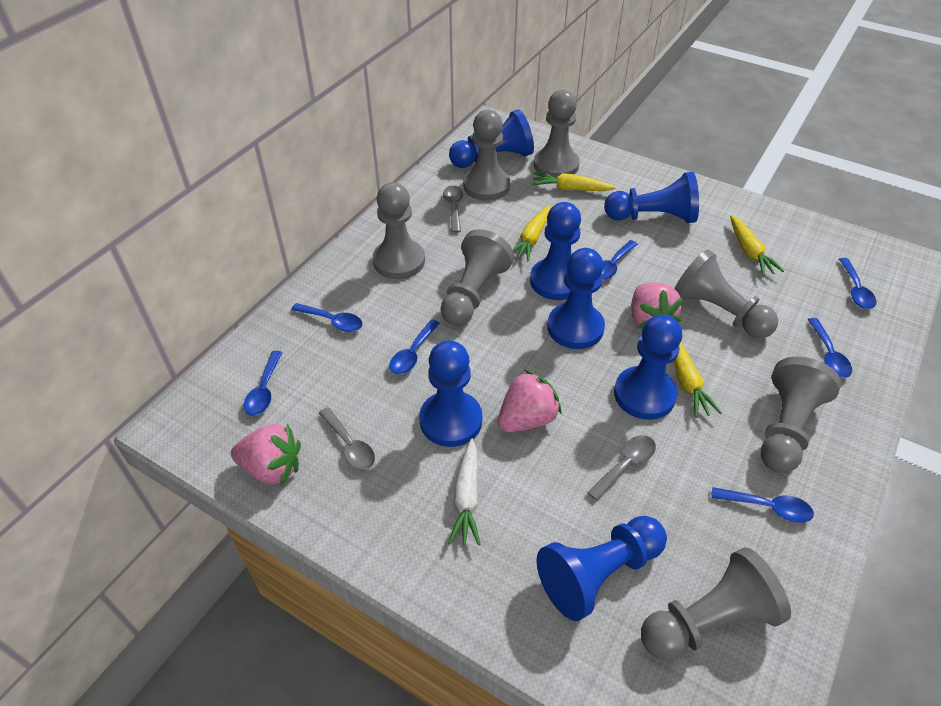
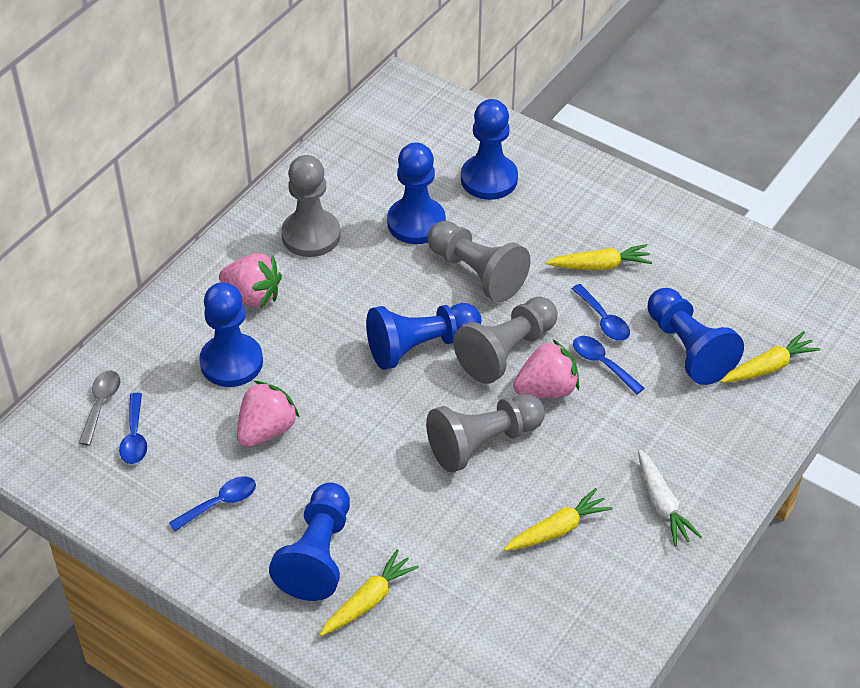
blue pawn: 7 -> 6
blue spoon: 7 -> 4
grey pawn: 7 -> 4
grey spoon: 3 -> 1

